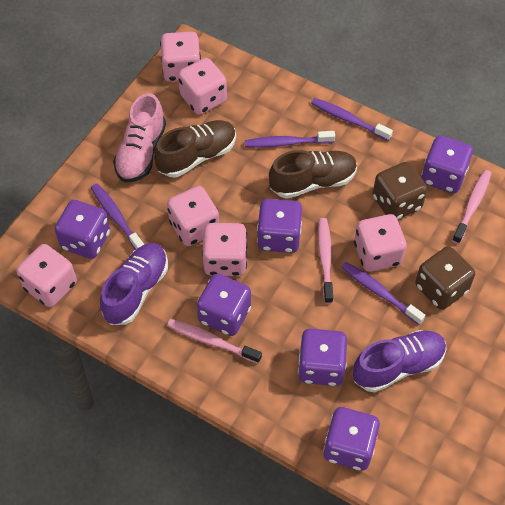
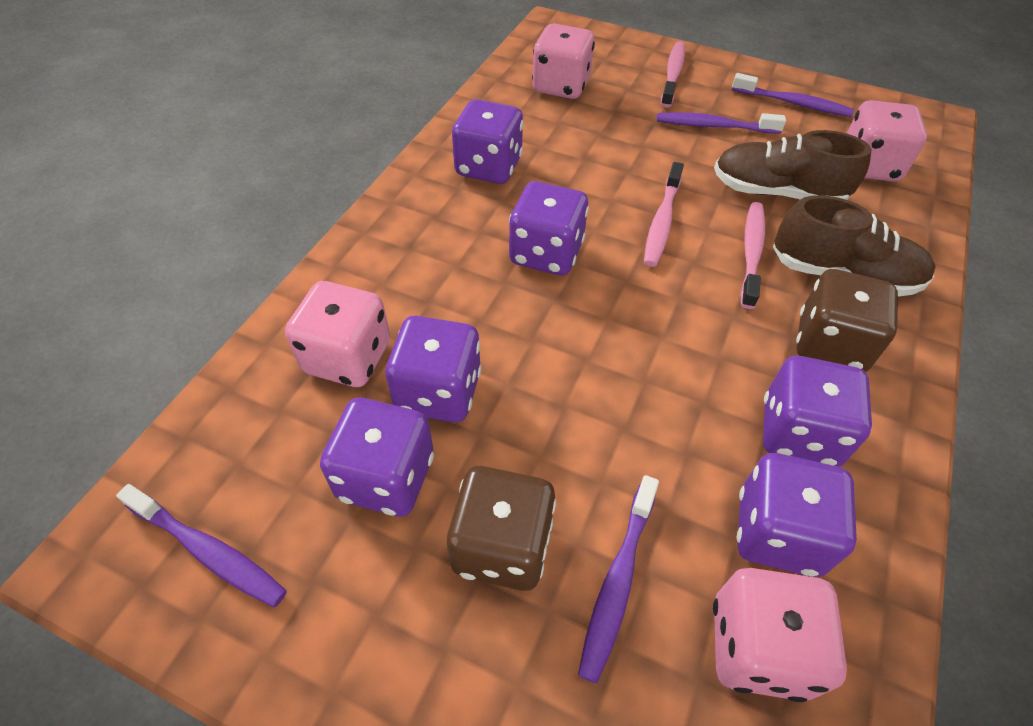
pink dice: 6 -> 4
pink shoe: 1 -> 0
purple shoe: 2 -> 0

